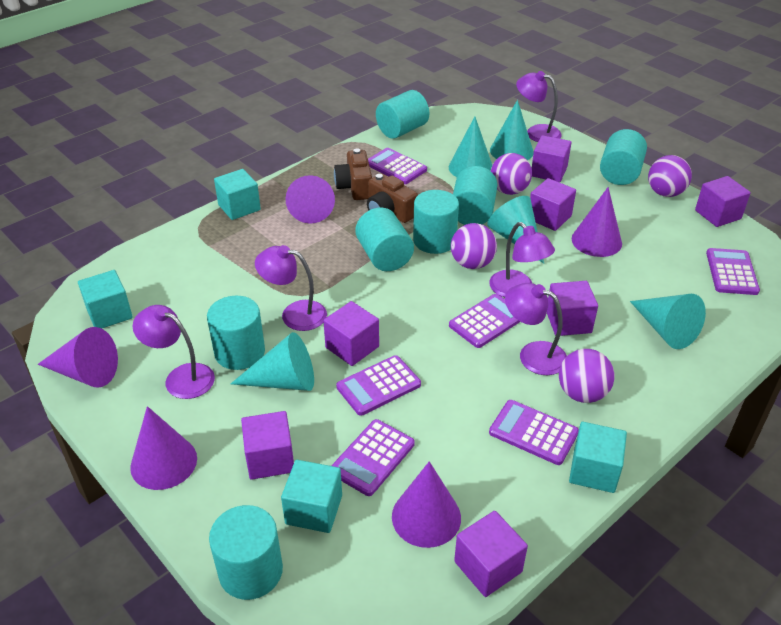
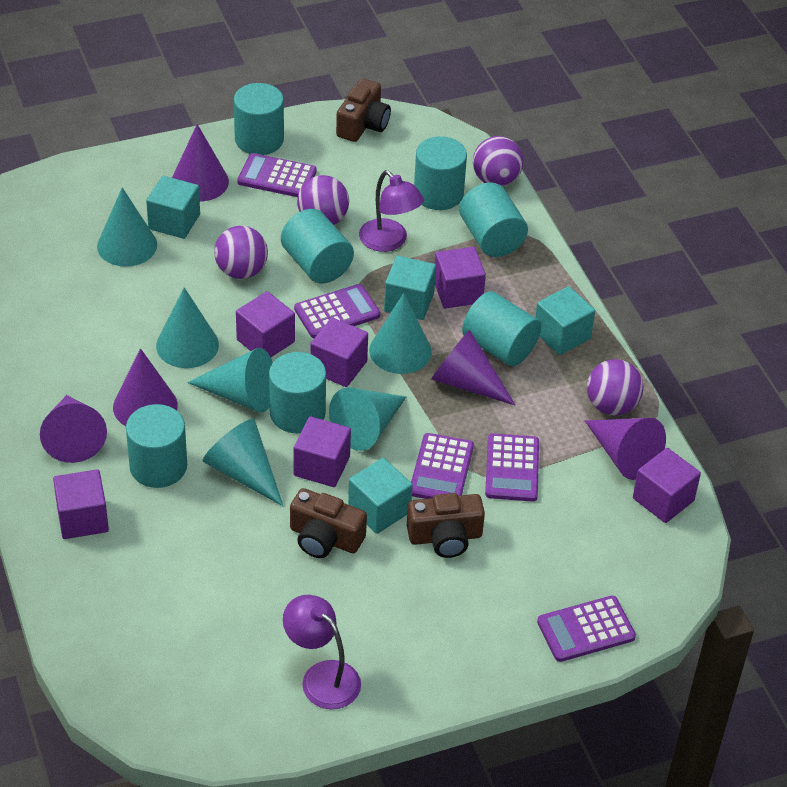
brown camera: 2 -> 3
purple calculator: 6 -> 5
purple cube: 7 -> 6
purple lamp: 5 -> 2
turquoise cone: 5 -> 6

